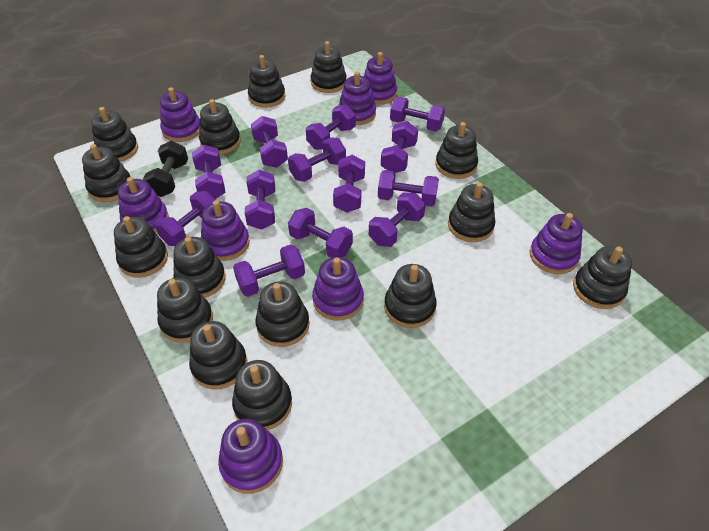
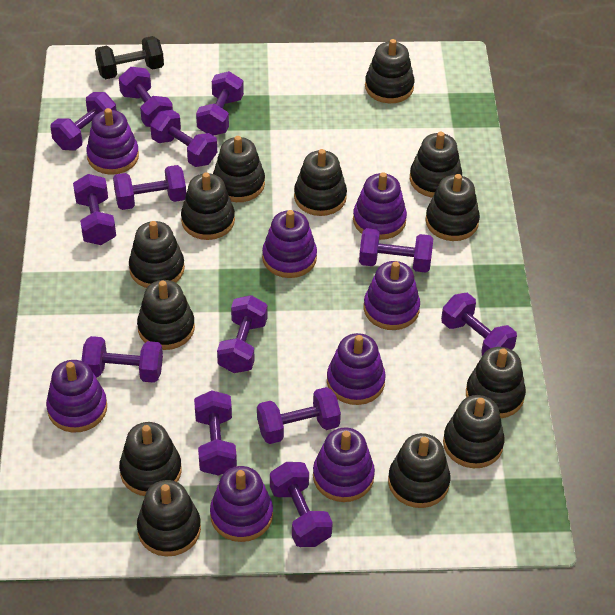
black stacking toy: 15 -> 13

